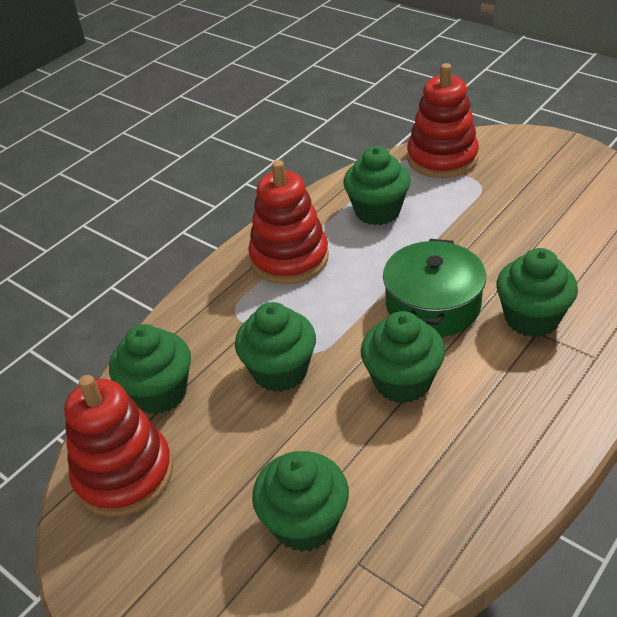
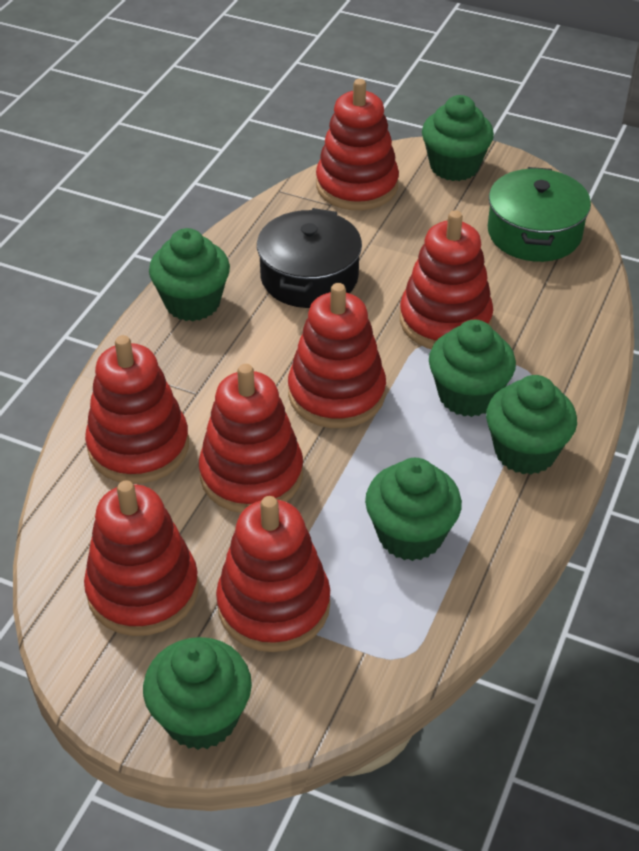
black pot: 0 -> 1
red stacking toy: 3 -> 7

